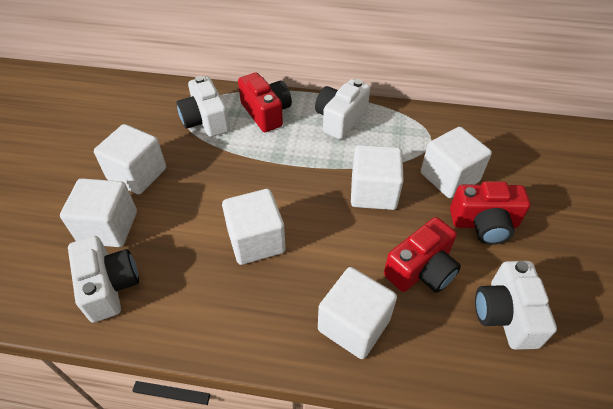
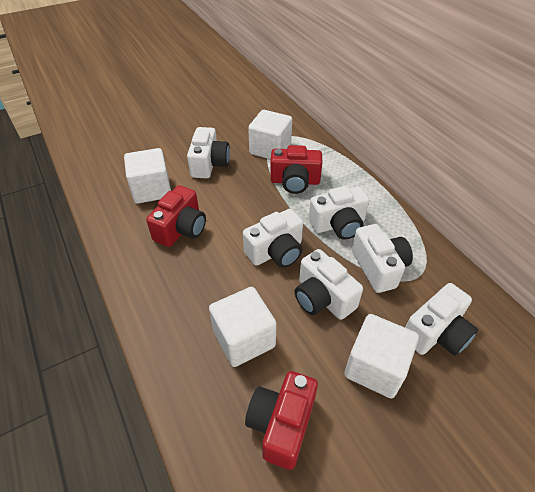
white camera: 4 -> 6
white cube: 6 -> 4

